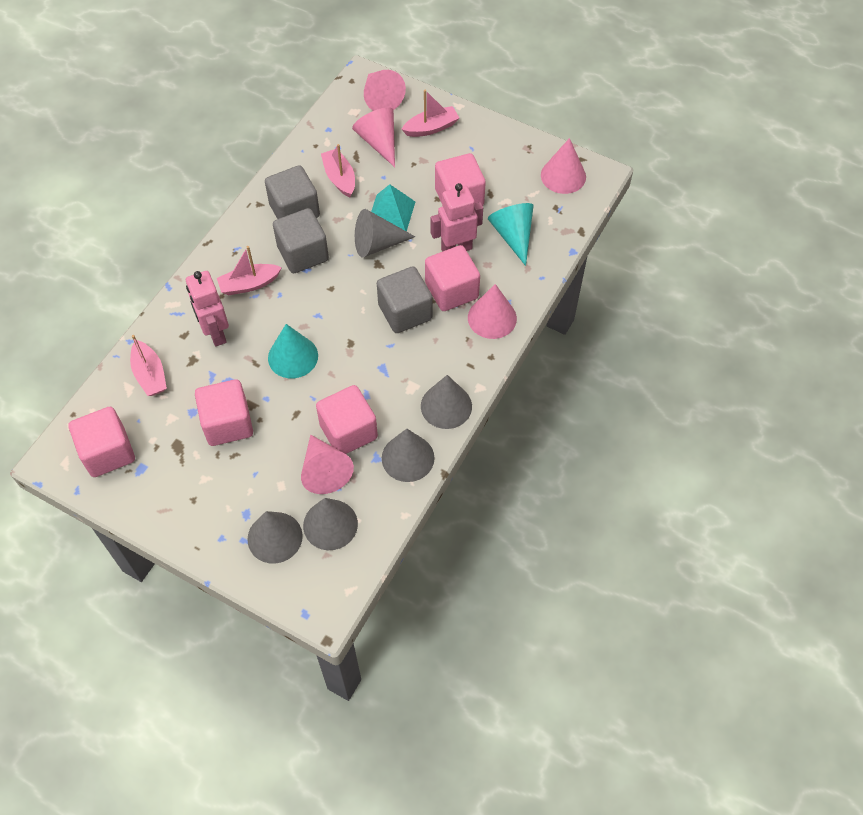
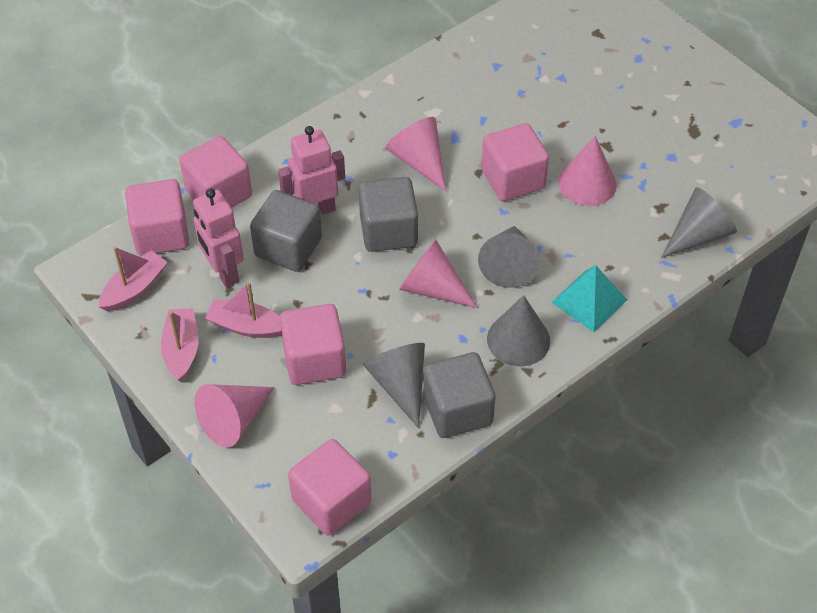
grey cone: 5 -> 4
pink boat: 4 -> 3
pink cone: 5 -> 4
turquoise cone: 2 -> 0

